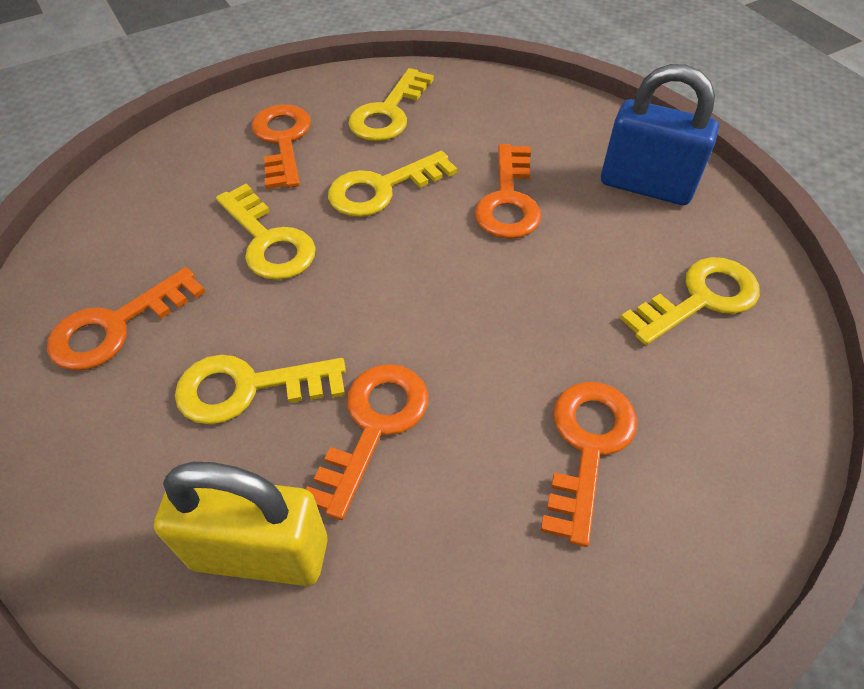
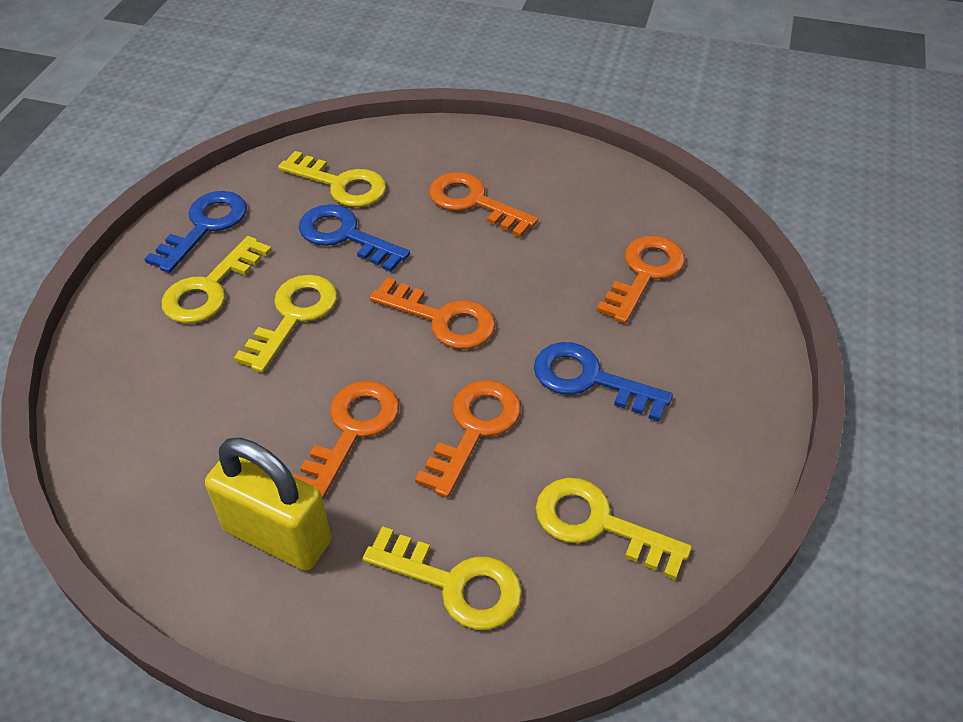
blue key: 0 -> 3
blue padlock: 1 -> 0

